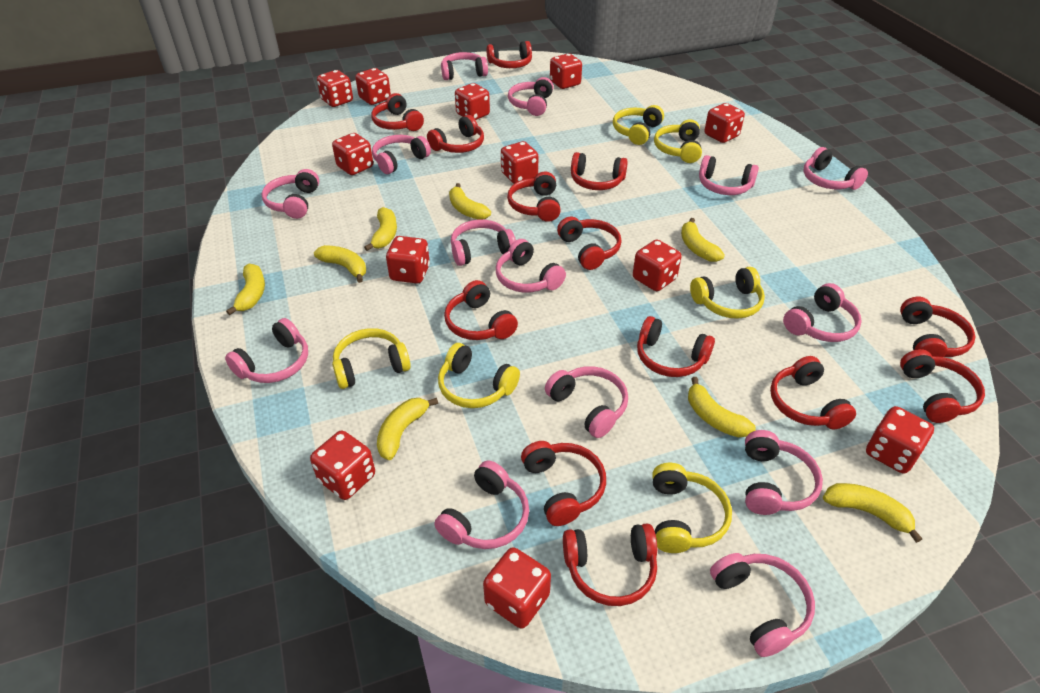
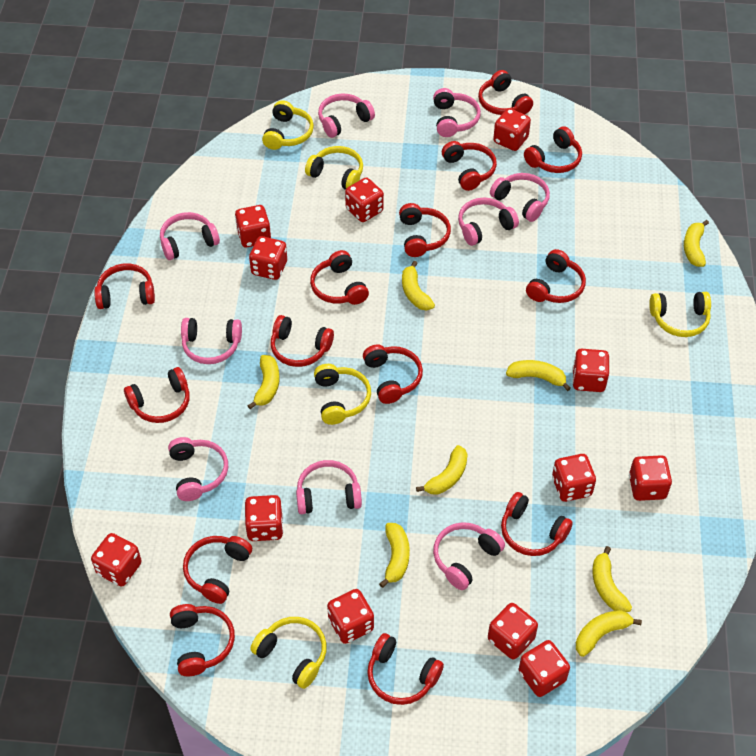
pink headphones: 14 -> 9
red headphones: 13 -> 14
yellow headphones: 6 -> 5

